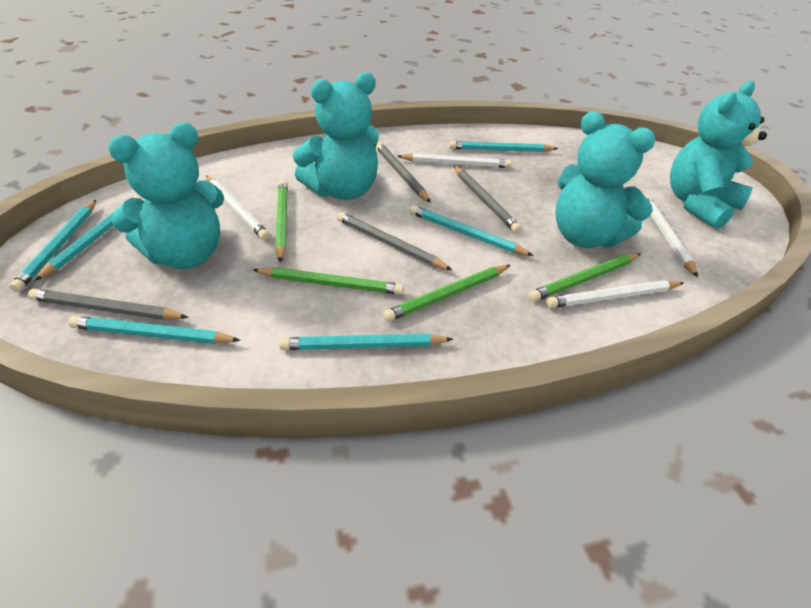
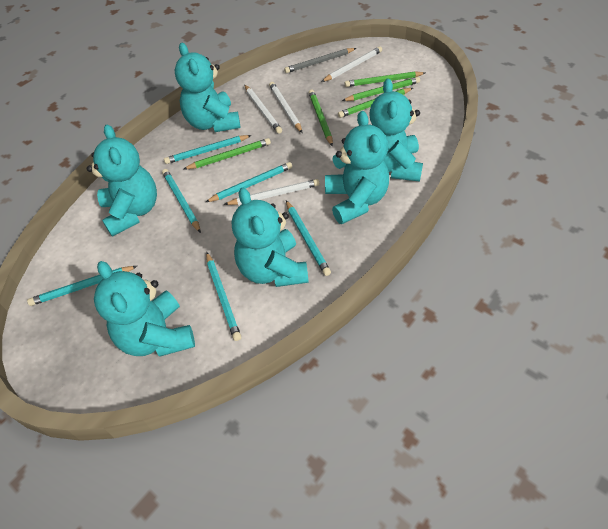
green pencil: 4 -> 5
grey pencil: 4 -> 1
turquoise teddy bear: 4 -> 6

